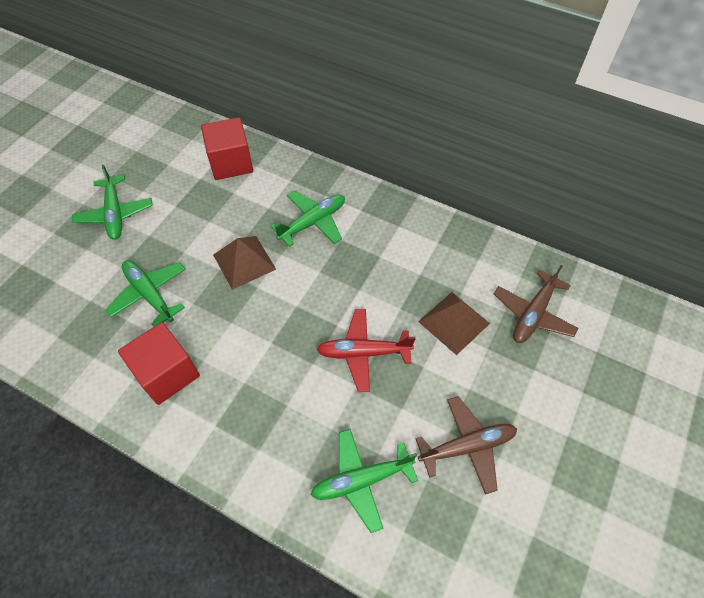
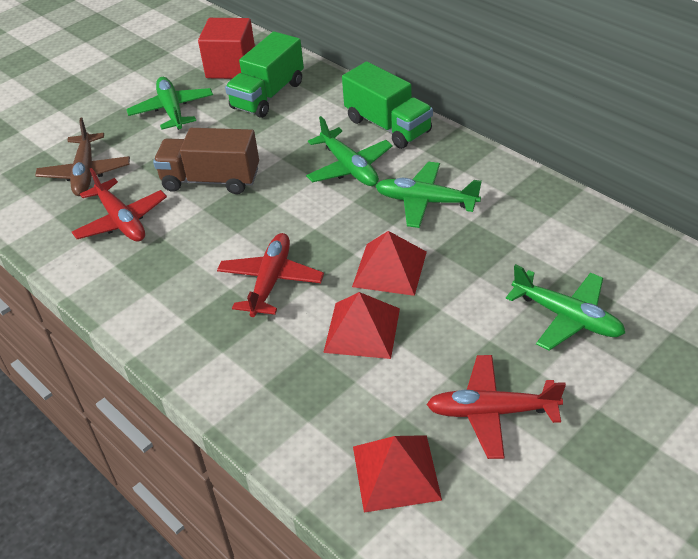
brown plane: 2 -> 1
brown pyramid: 2 -> 0
brown truck: 0 -> 1
green truck: 0 -> 2
red cube: 2 -> 1
red plane: 1 -> 3
red pyramid: 0 -> 3

